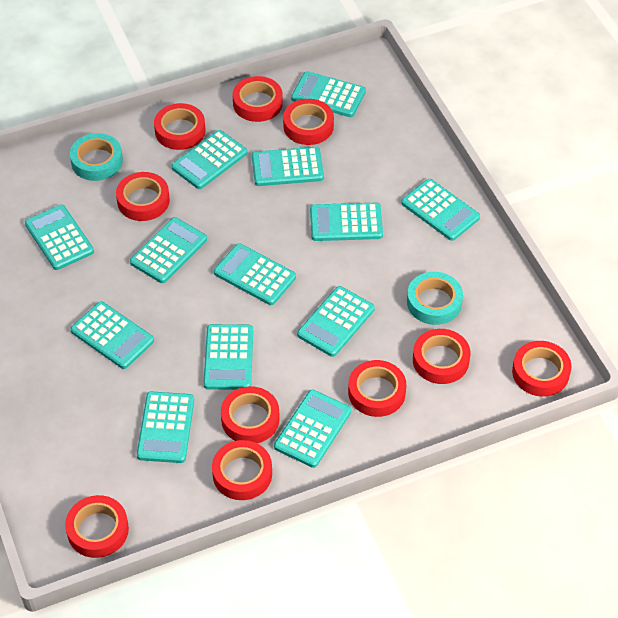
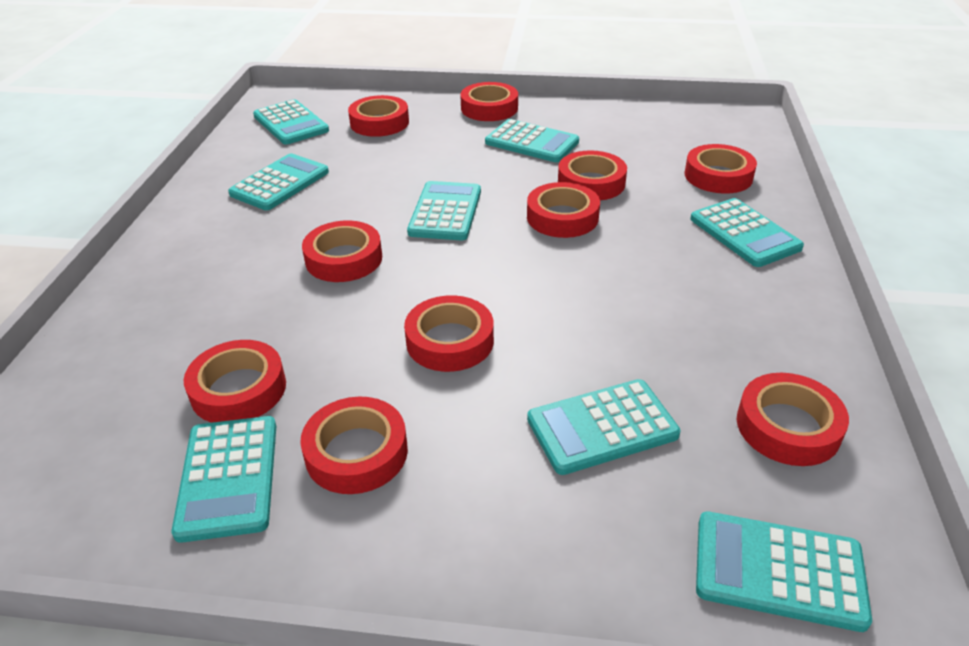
turquoise calculator: 13 -> 8
turquoise tape: 2 -> 0

